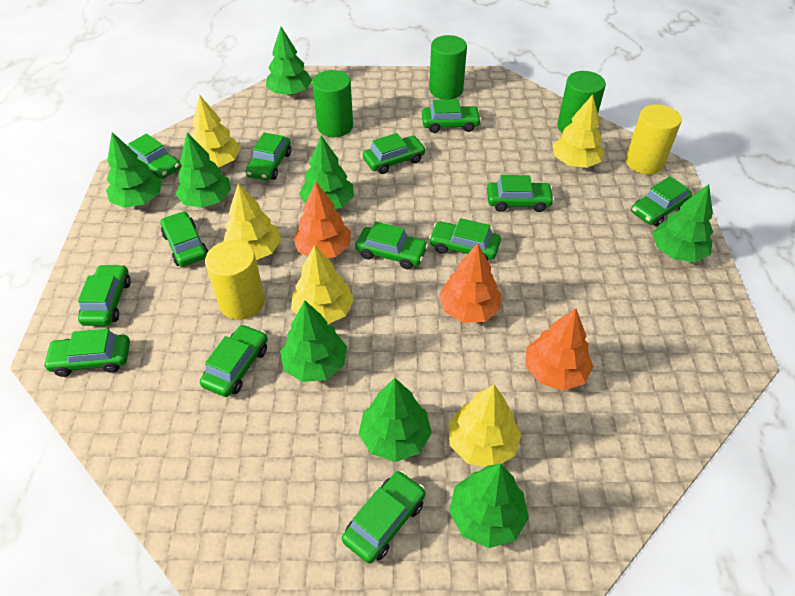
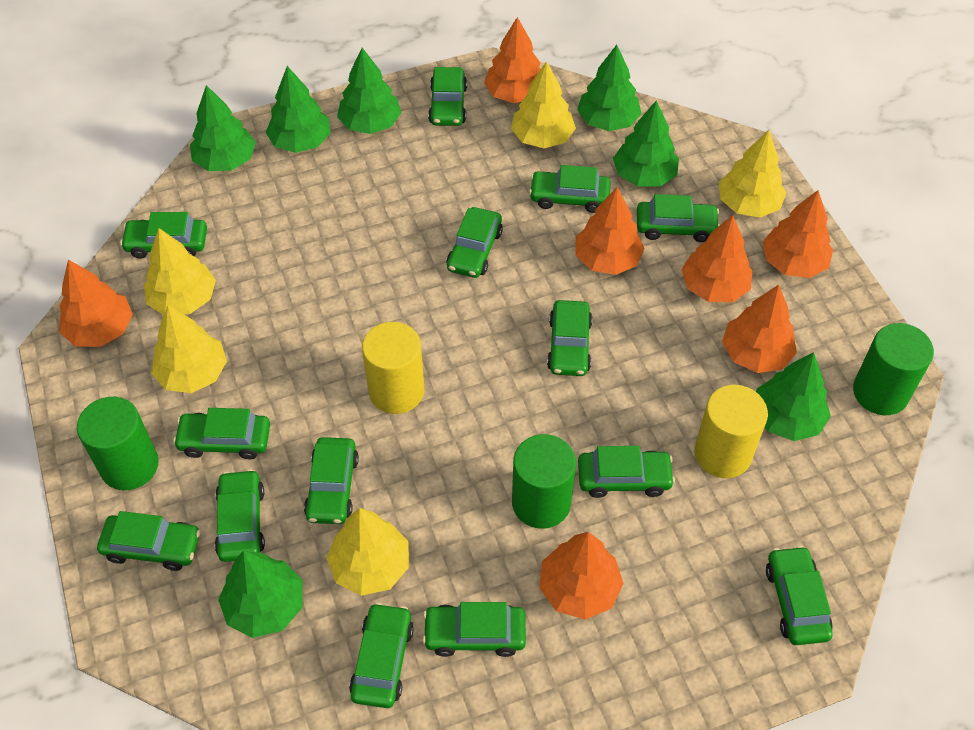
green car: 13 -> 14
green tree: 8 -> 7
orange tree: 3 -> 7

